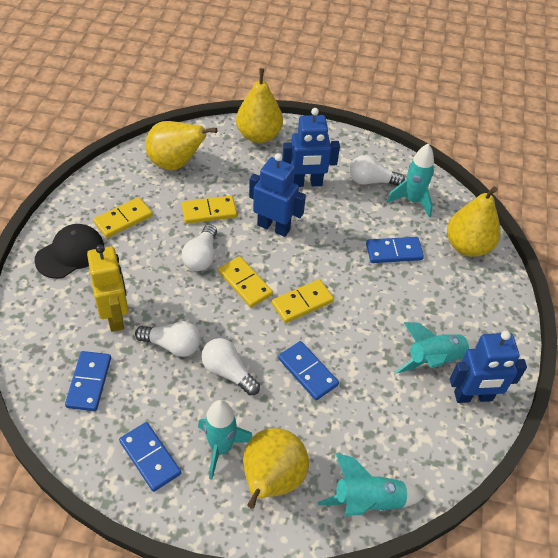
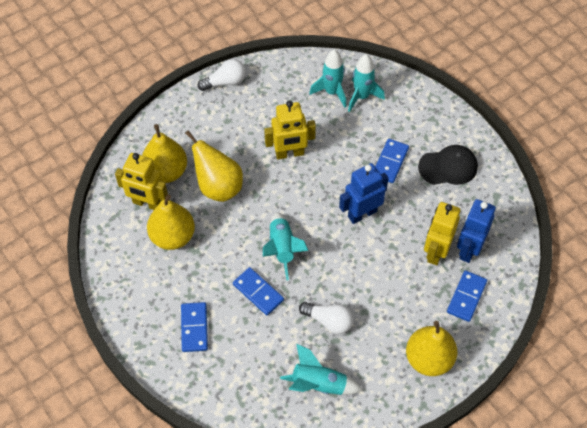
blue robot: 3 -> 2
white light bulb: 4 -> 2
yellow domino: 4 -> 0
yellow robot: 1 -> 3

